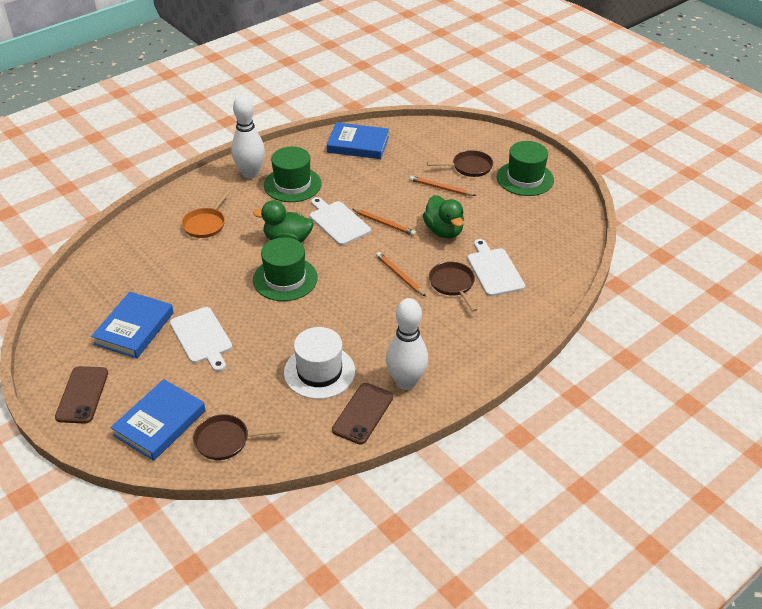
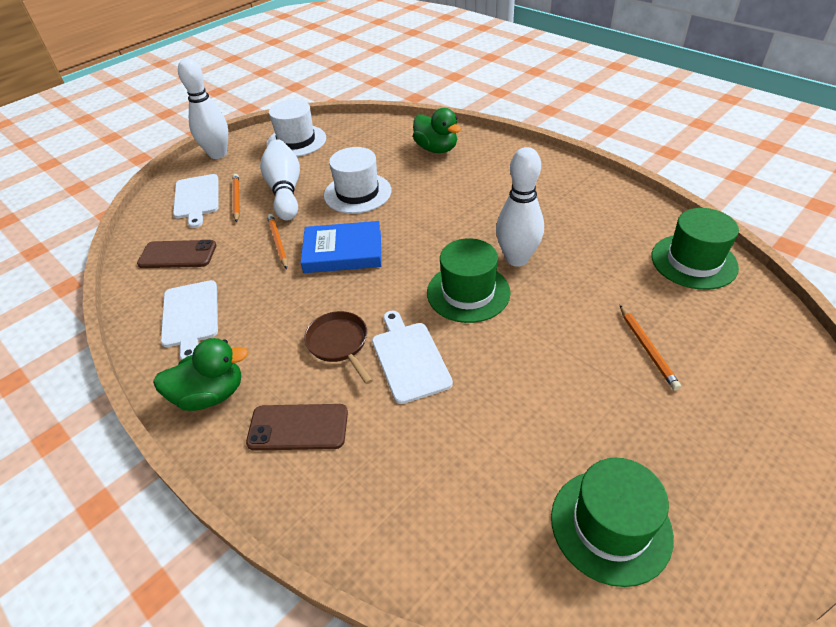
blue book: 3 -> 1
brown pan: 3 -> 1
orange pan: 1 -> 0
white bowling pin: 2 -> 3
white hat: 1 -> 2

